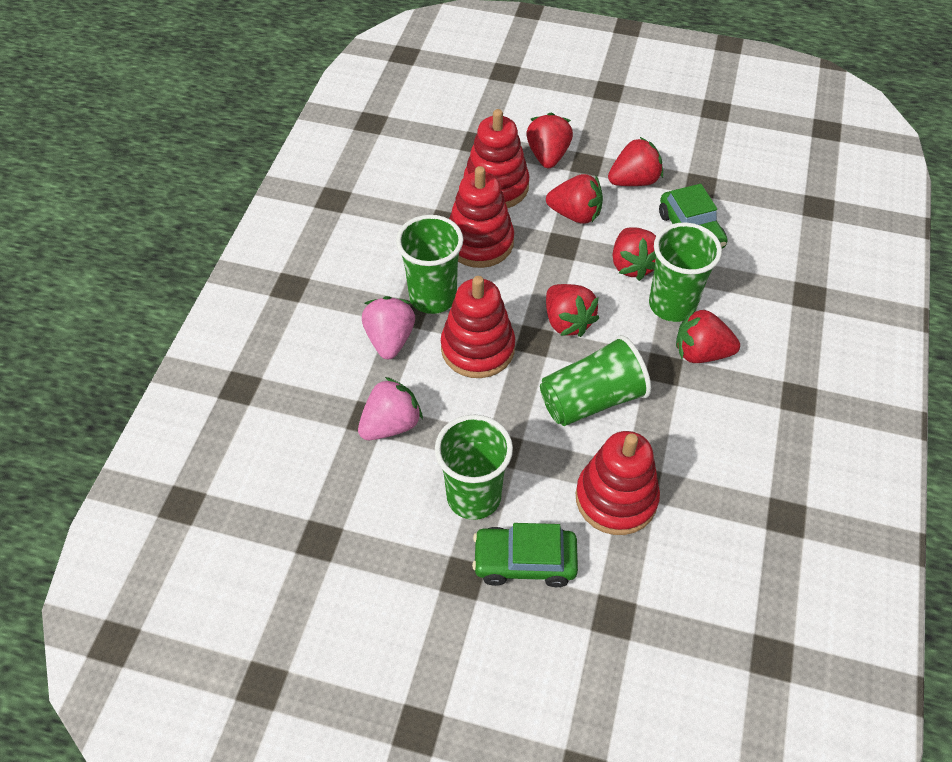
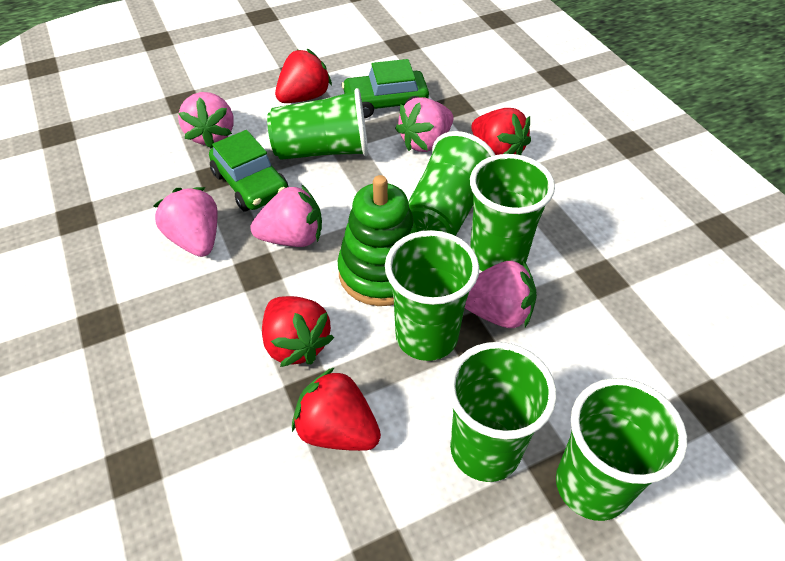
green cup: 4 -> 6
green stacking toy: 0 -> 1
pink strawberry: 2 -> 5
red stacking toy: 4 -> 0
red strawberry: 6 -> 4

